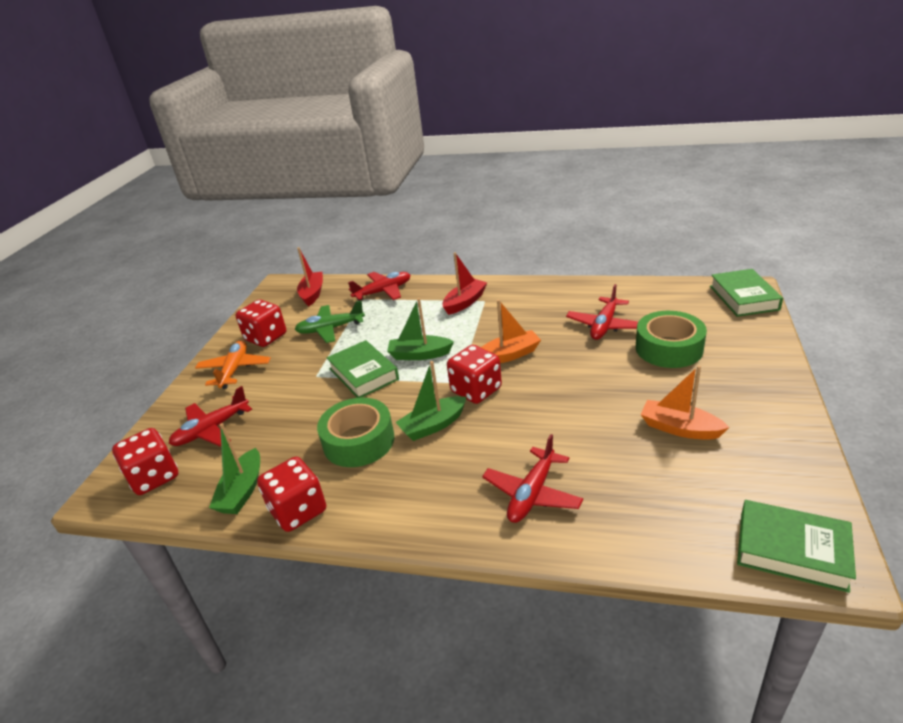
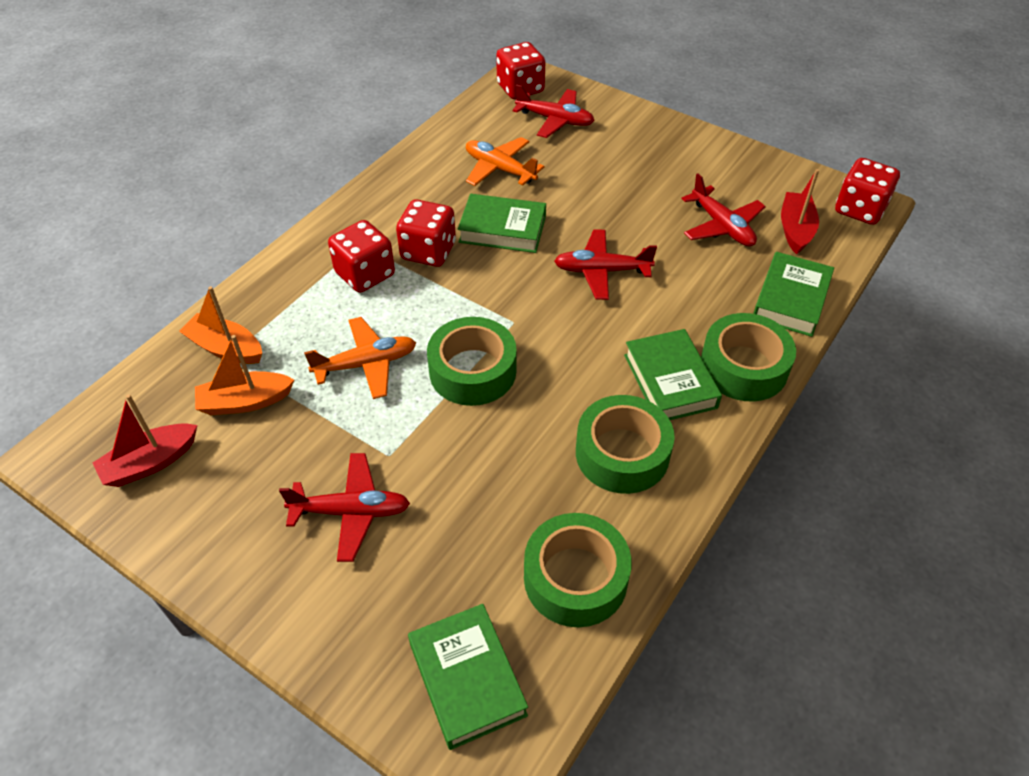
green boat: 3 -> 0
green book: 3 -> 4
green plane: 1 -> 0
green tape: 2 -> 4
orange plane: 1 -> 2

